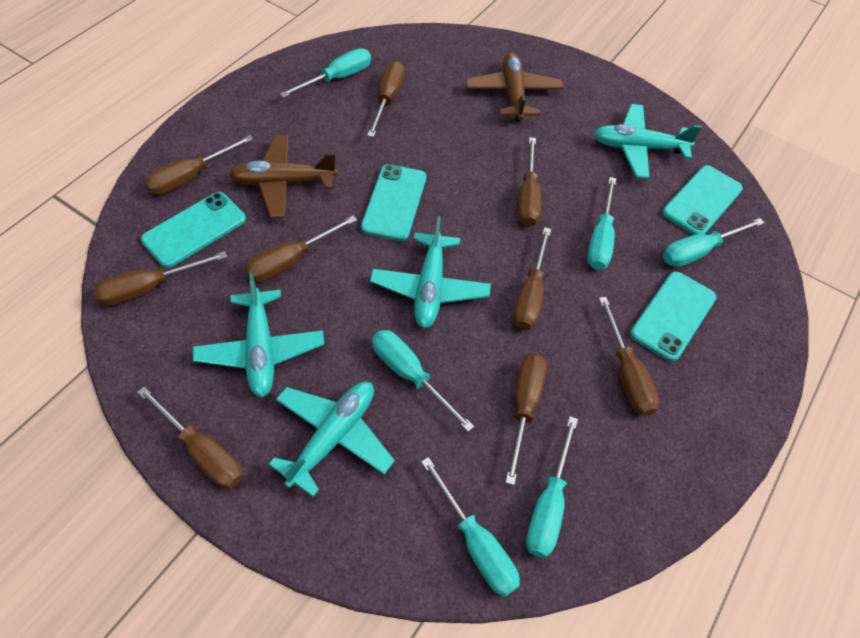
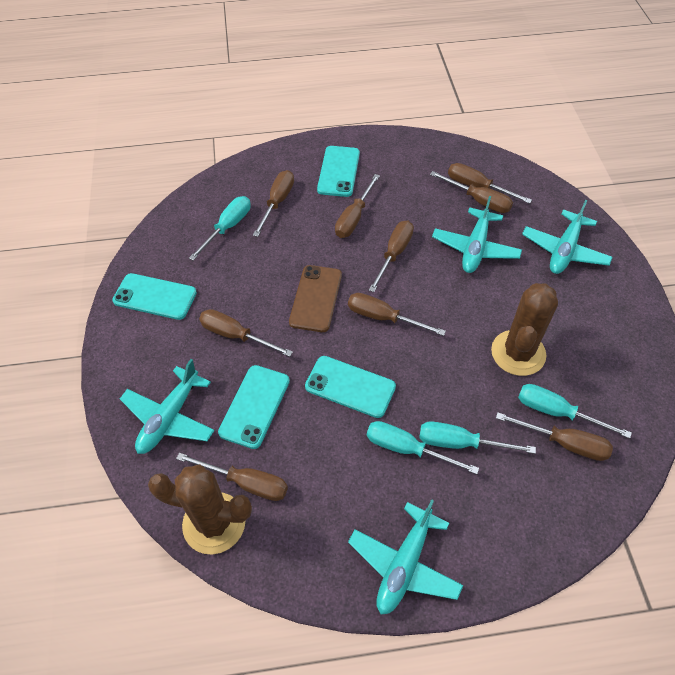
brown cactus: 0 -> 2
brown phone: 0 -> 1
brown plane: 2 -> 0
turquoise screwdriver: 6 -> 4

